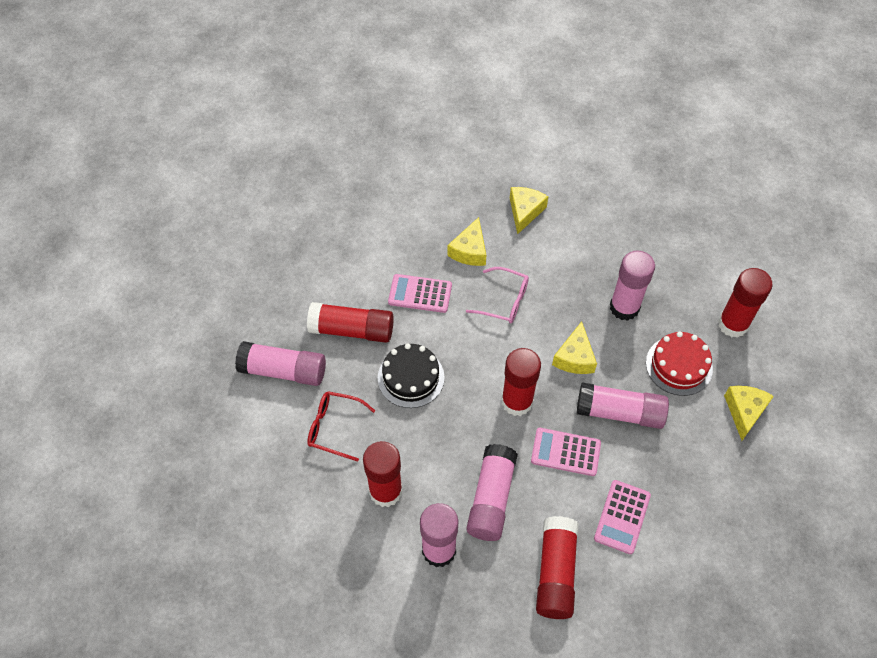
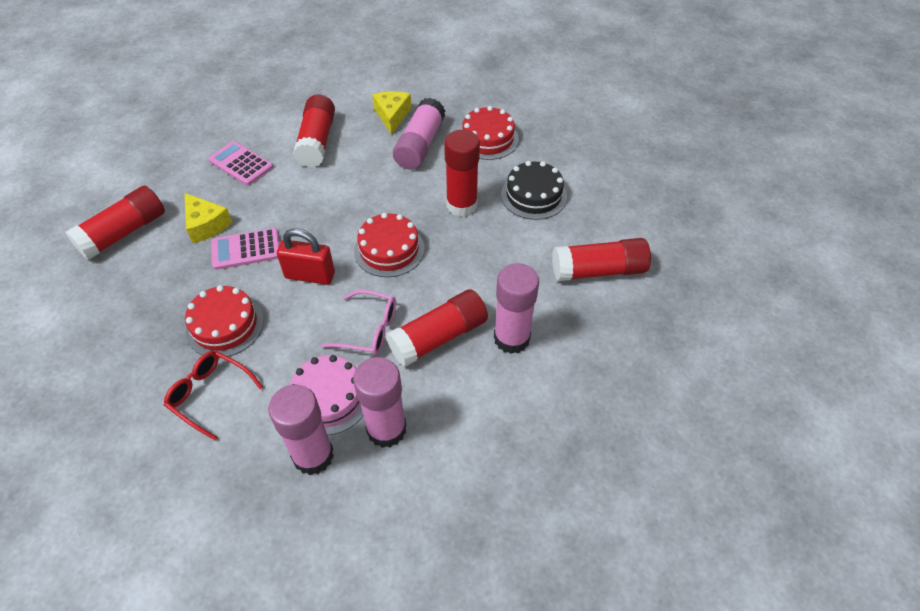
pink cake: 0 -> 1
pink calculator: 3 -> 2
pink glue stick: 5 -> 4
red cake: 1 -> 3
red padlock: 0 -> 1
yellow cheese: 4 -> 2

